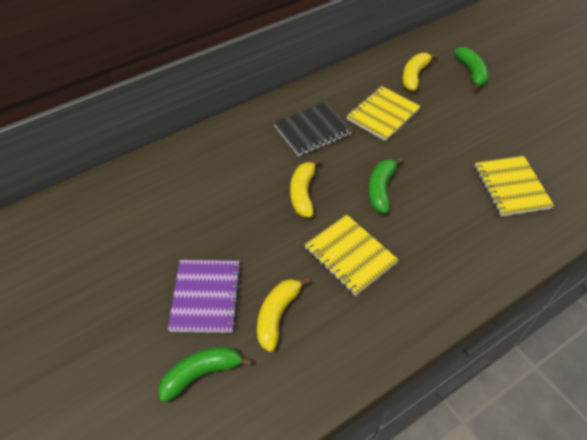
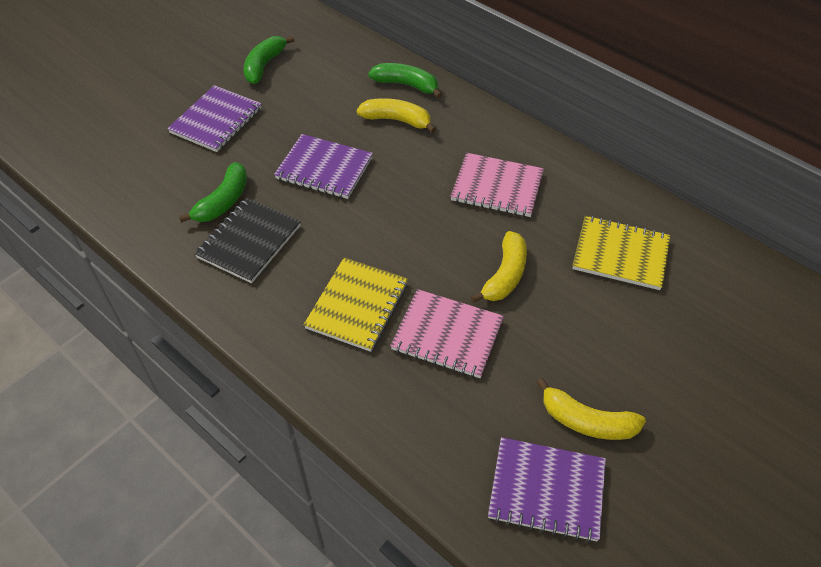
pink notebook: 0 -> 2
purple notebook: 1 -> 3
yellow notebook: 3 -> 2

